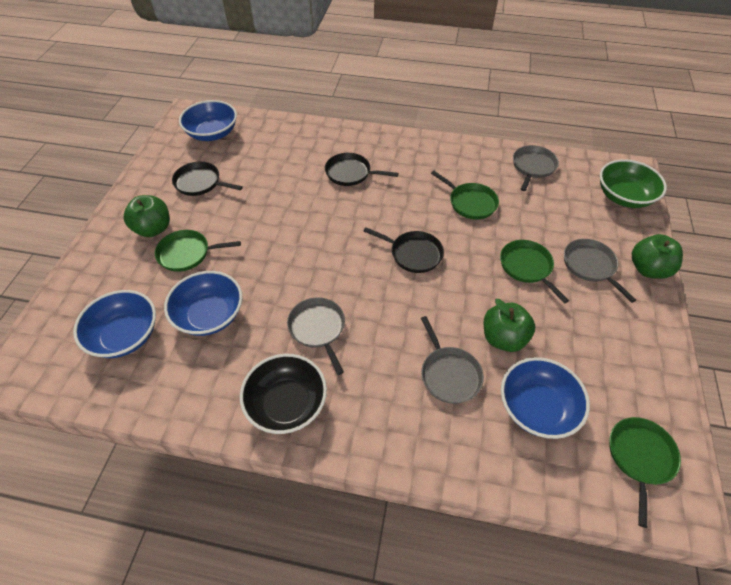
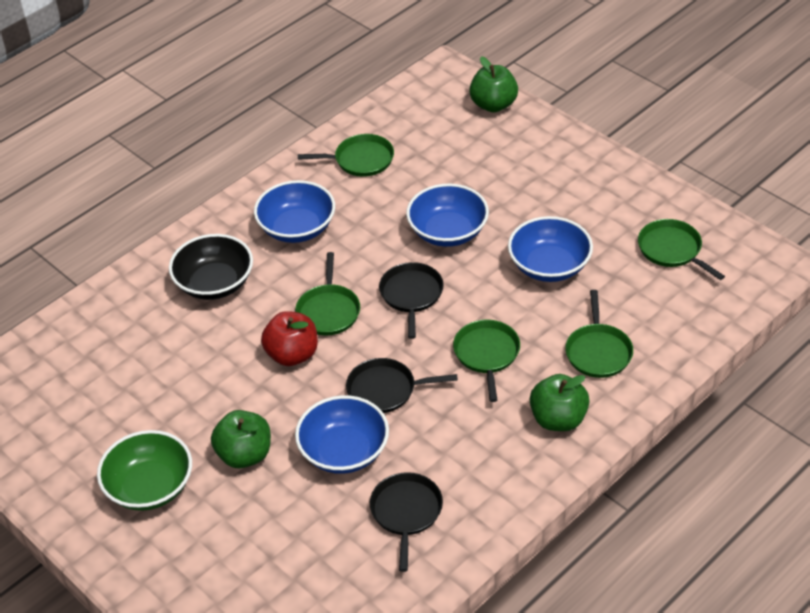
green pan: 4 -> 5
grey pan: 4 -> 0
red apple: 0 -> 1

